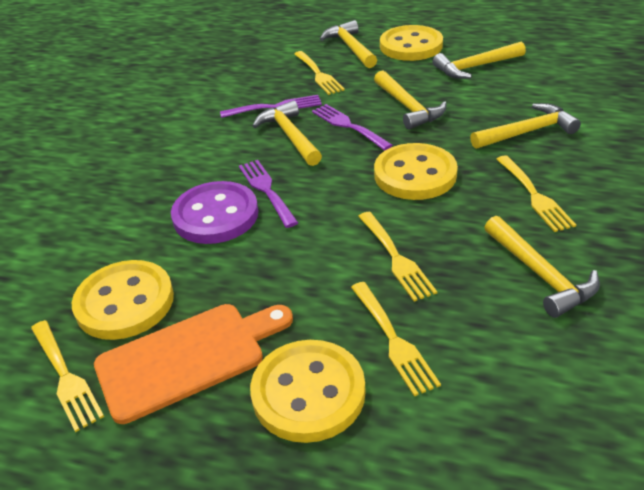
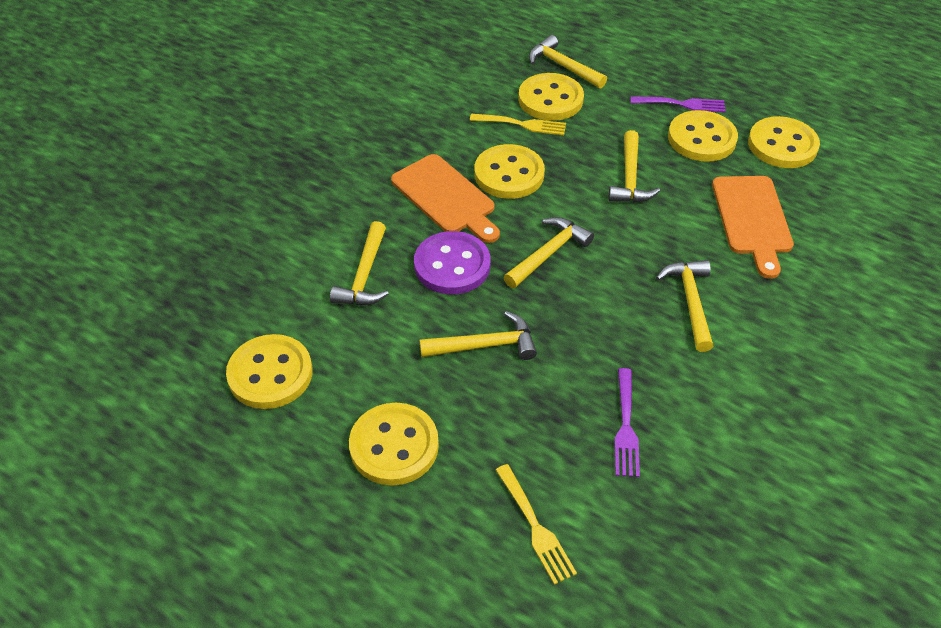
orange cutting board: 1 -> 2
purple fork: 3 -> 2
yellow button: 4 -> 6
yellow fork: 5 -> 2

